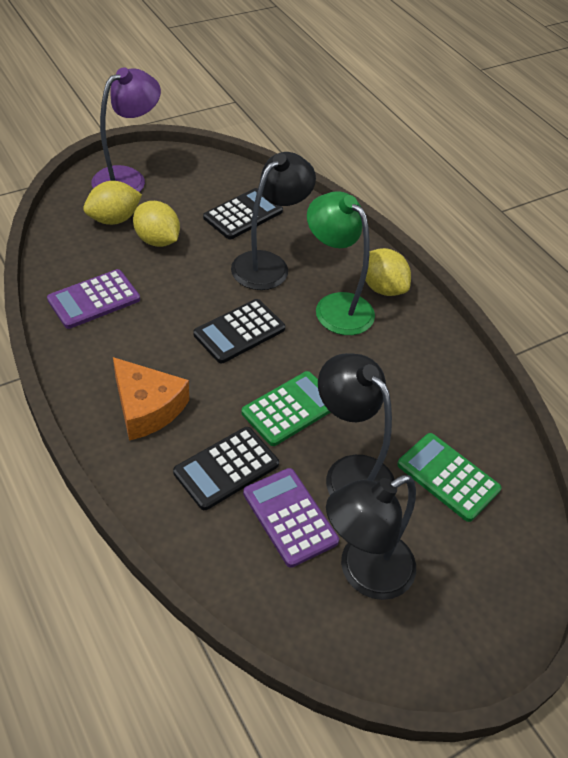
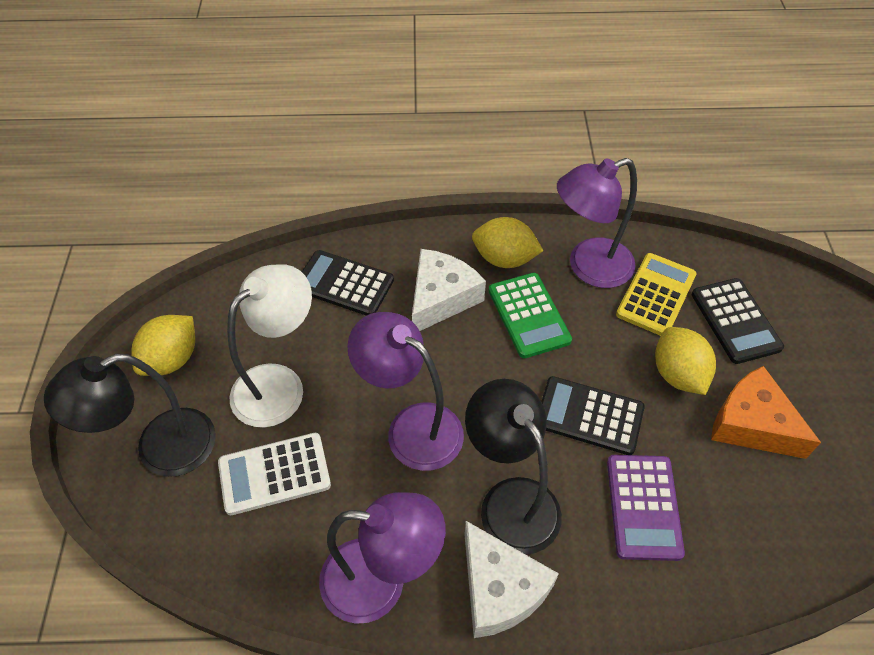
black lamp: 3 -> 2
green calculator: 2 -> 1
green lamp: 1 -> 0
purple calculator: 2 -> 1
purple lamp: 1 -> 3
white calculator: 0 -> 1
white cheese: 0 -> 2
white lamp: 0 -> 1
yellow calculator: 0 -> 1

